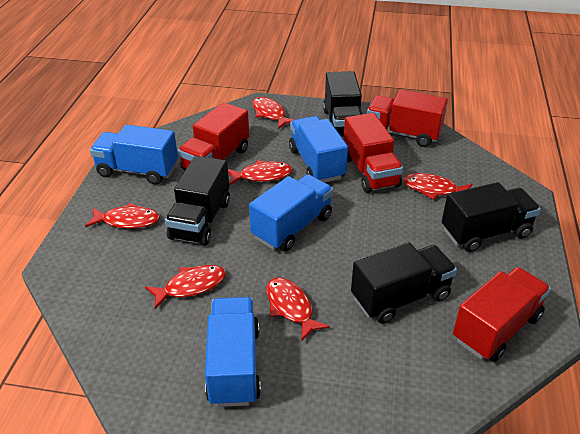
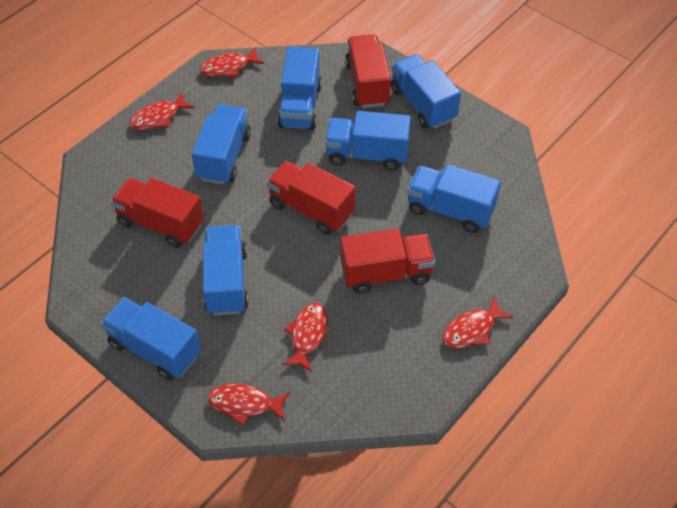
black truck: 4 -> 0
blue truck: 4 -> 7
red fish: 6 -> 5

